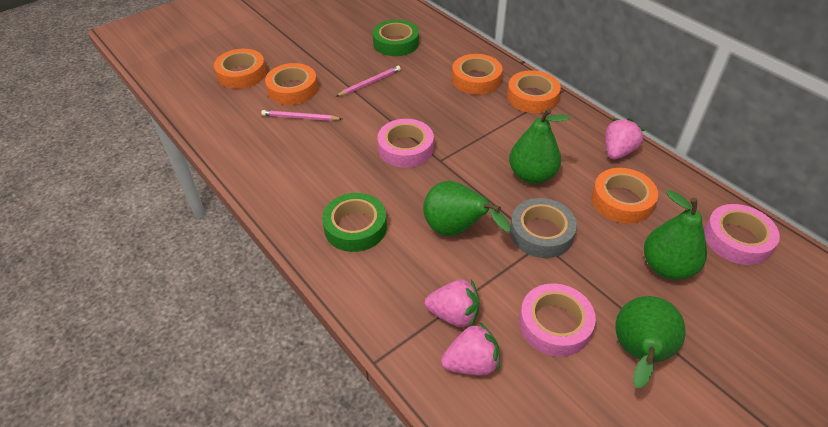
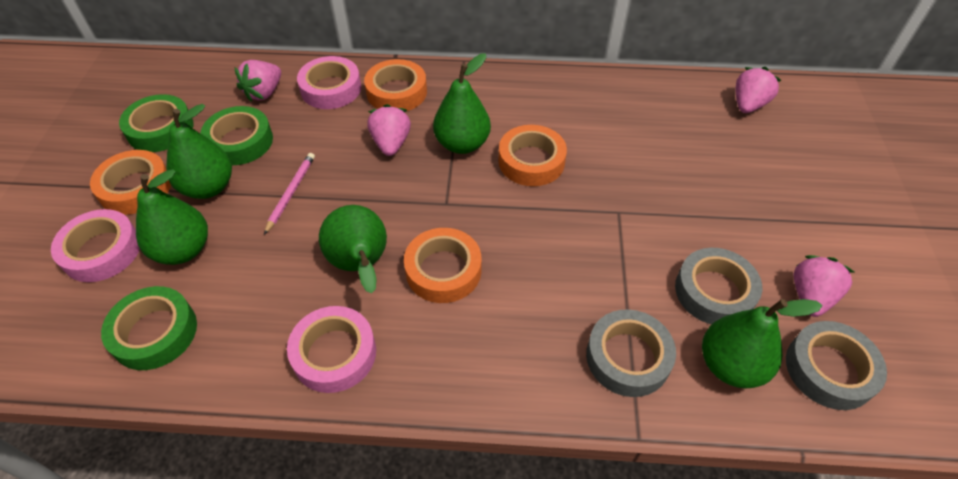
green pear: 4 -> 5
green tape: 2 -> 3
grey tape: 1 -> 3
orange tape: 5 -> 4
pink pencil: 2 -> 1
pink strawberry: 3 -> 4

